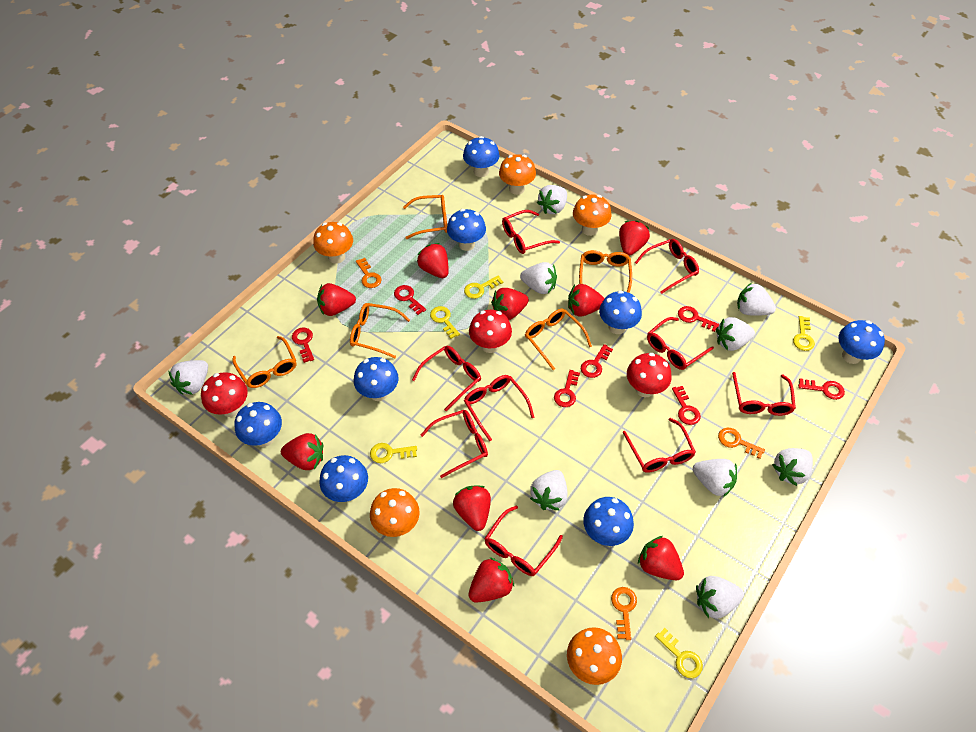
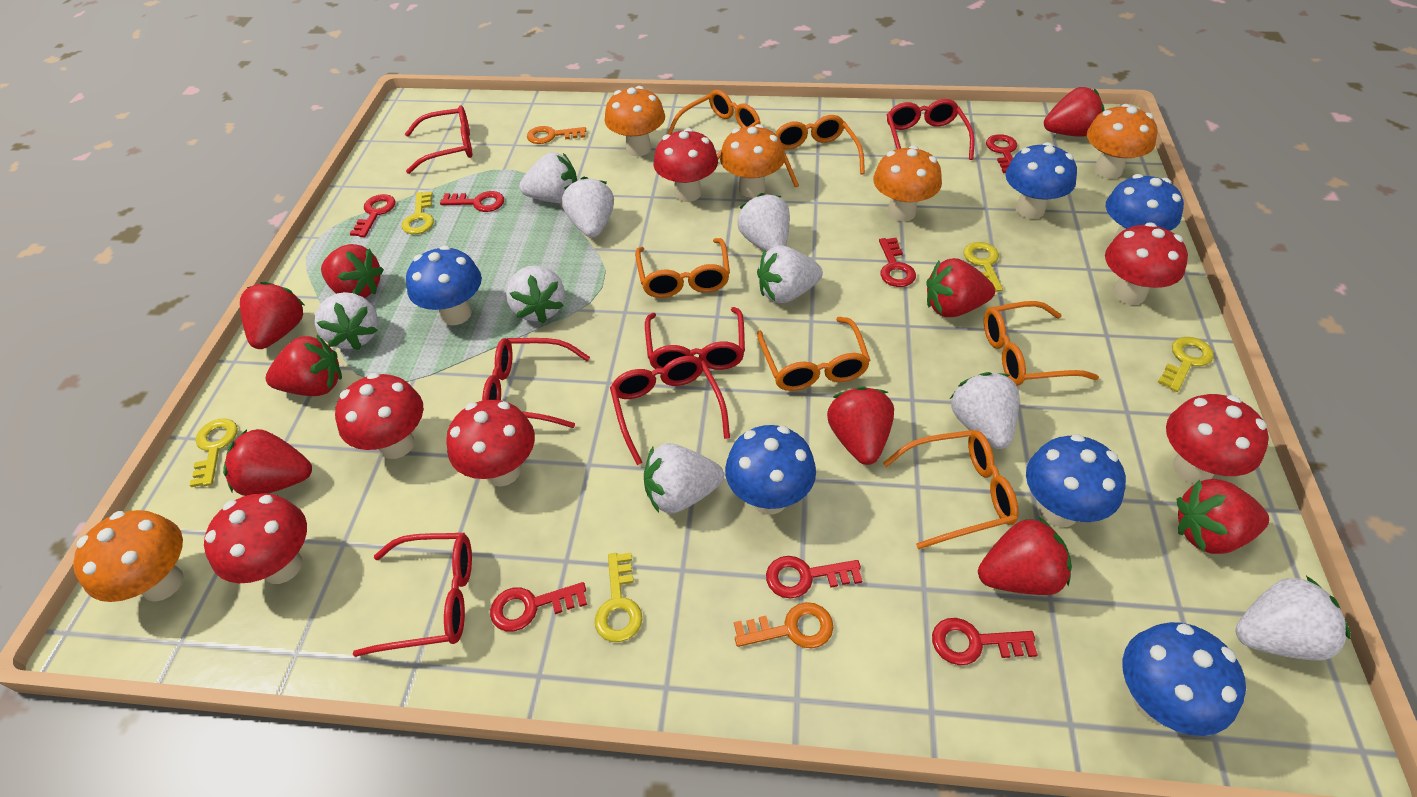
blue mushroom: 8 -> 6
orange glasses: 5 -> 6
orange key: 3 -> 2
red glasses: 9 -> 6
red mushroom: 3 -> 6

